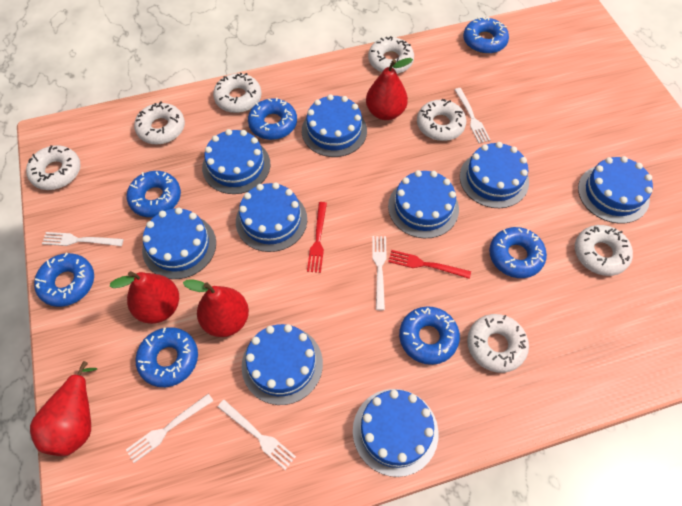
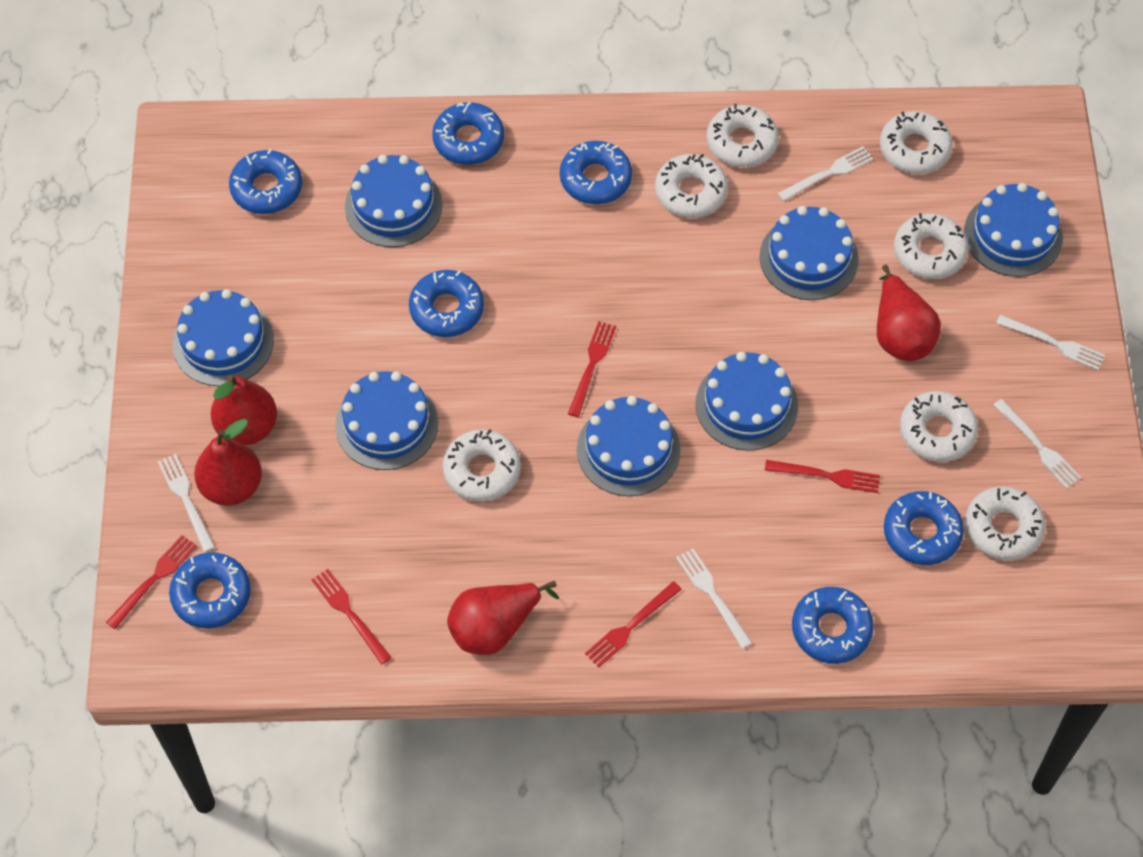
blue cake: 9 -> 7
red fork: 2 -> 5

